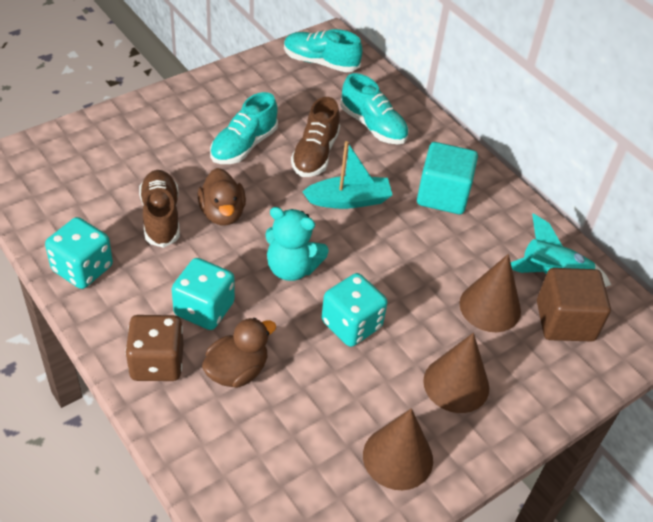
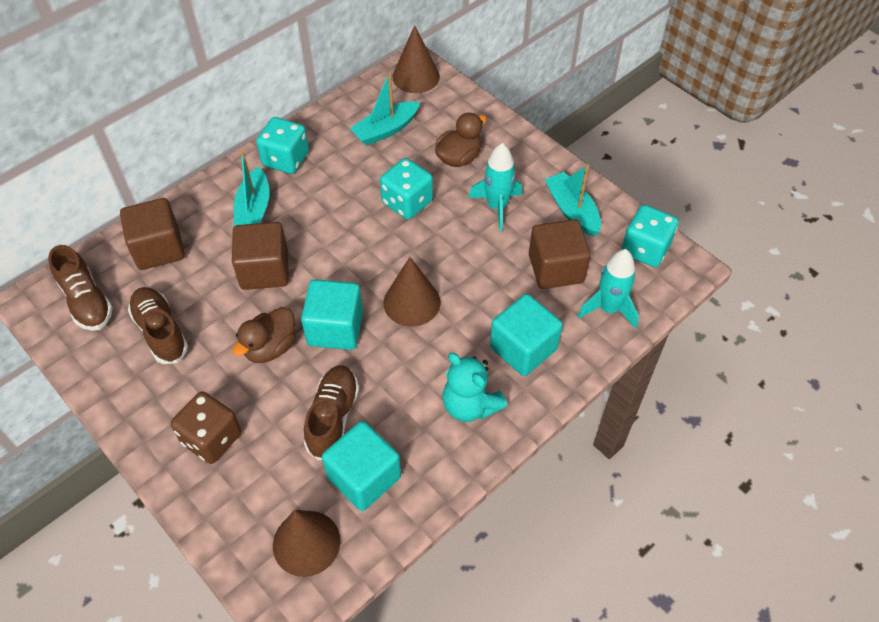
brown cube: 1 -> 3
brown shoe: 2 -> 3
turquoise boat: 1 -> 3
turquoise cube: 1 -> 3
turquoise rocket: 1 -> 2
turquoise shoe: 3 -> 0

